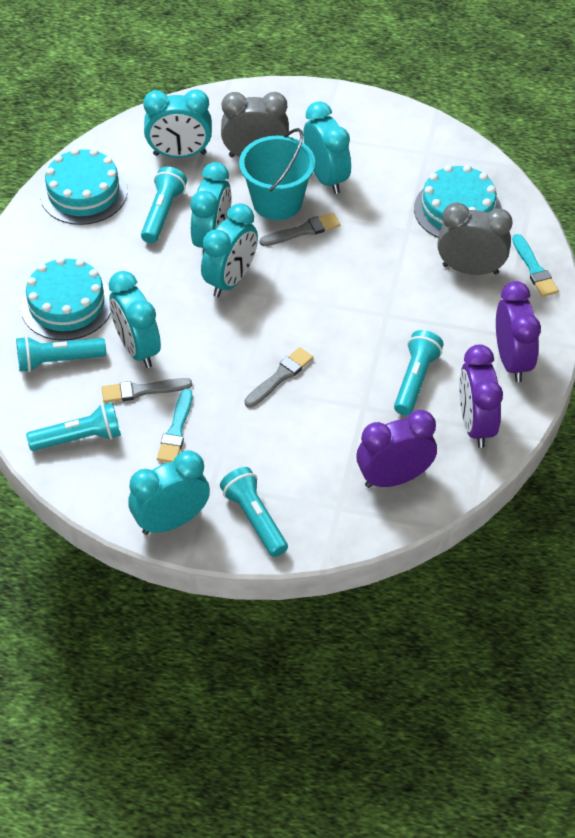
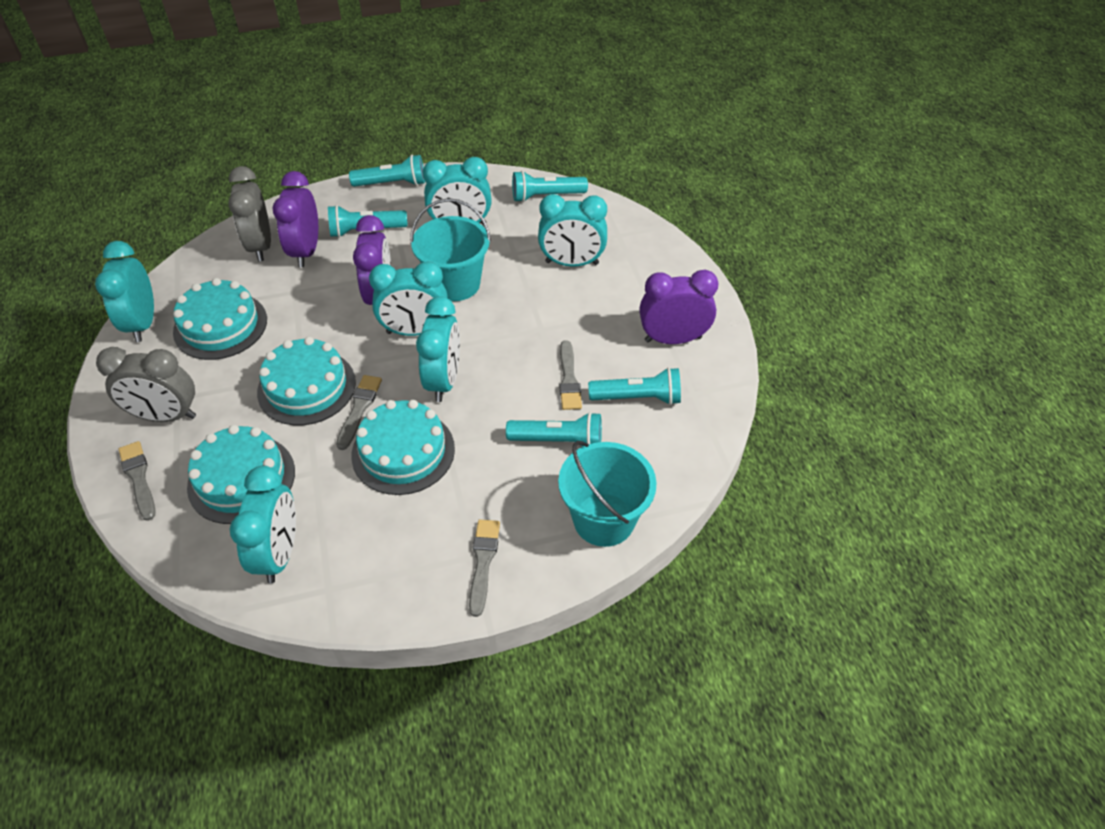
grey brush: 3 -> 4
turquoise brush: 2 -> 0
turquoise bucket: 1 -> 2
turquoise cake: 3 -> 4

